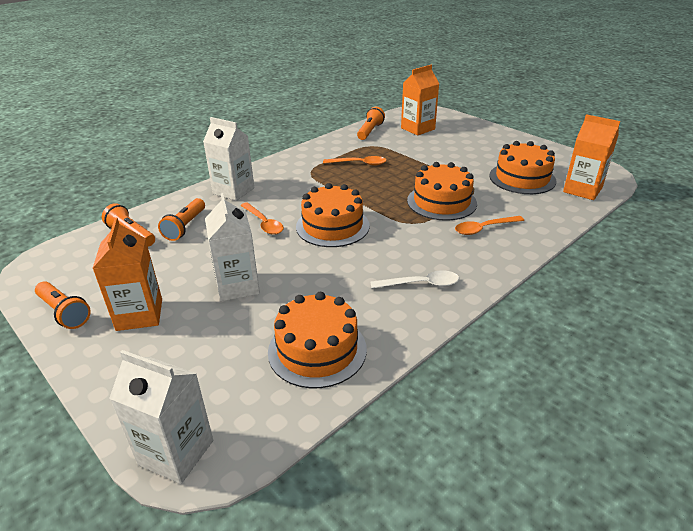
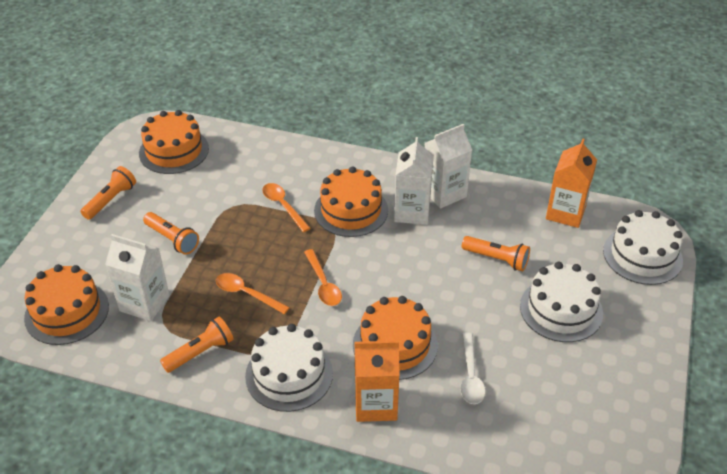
orange carton: 3 -> 2
white cake: 0 -> 3

